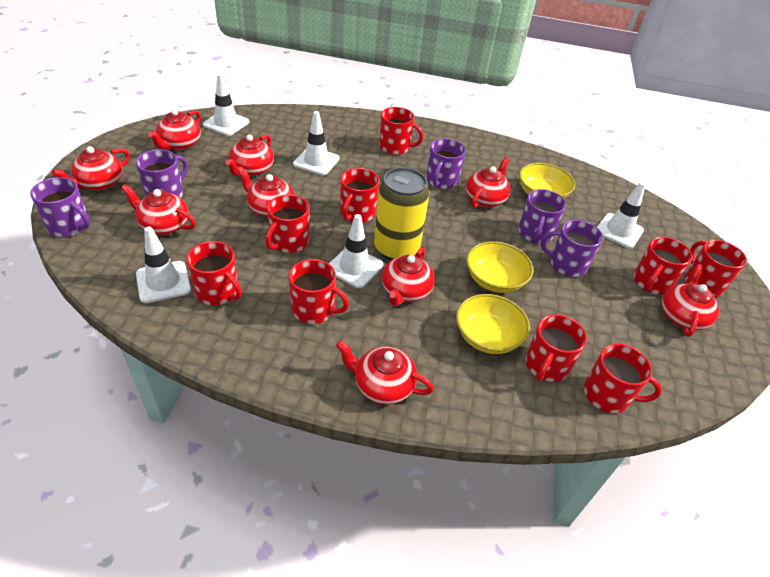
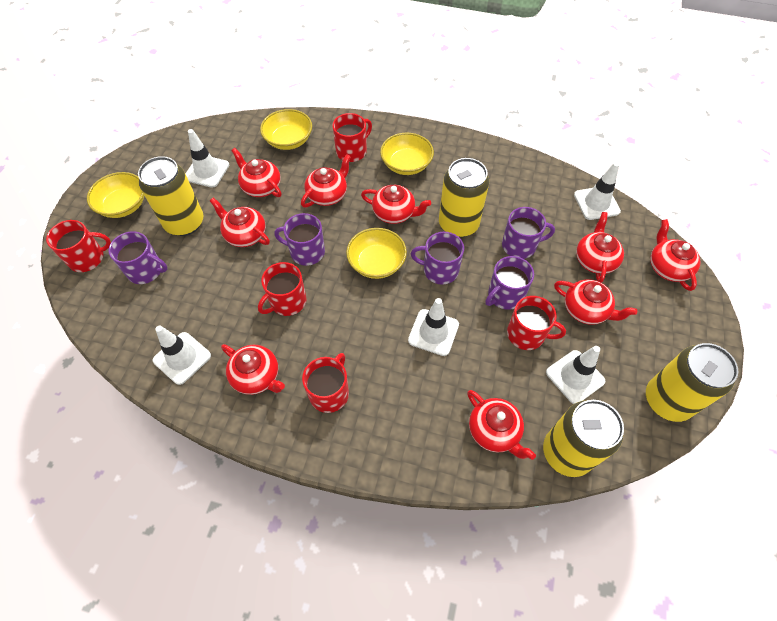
red mug: 9 -> 5
yellow bowl: 3 -> 4
yellow can: 1 -> 4

